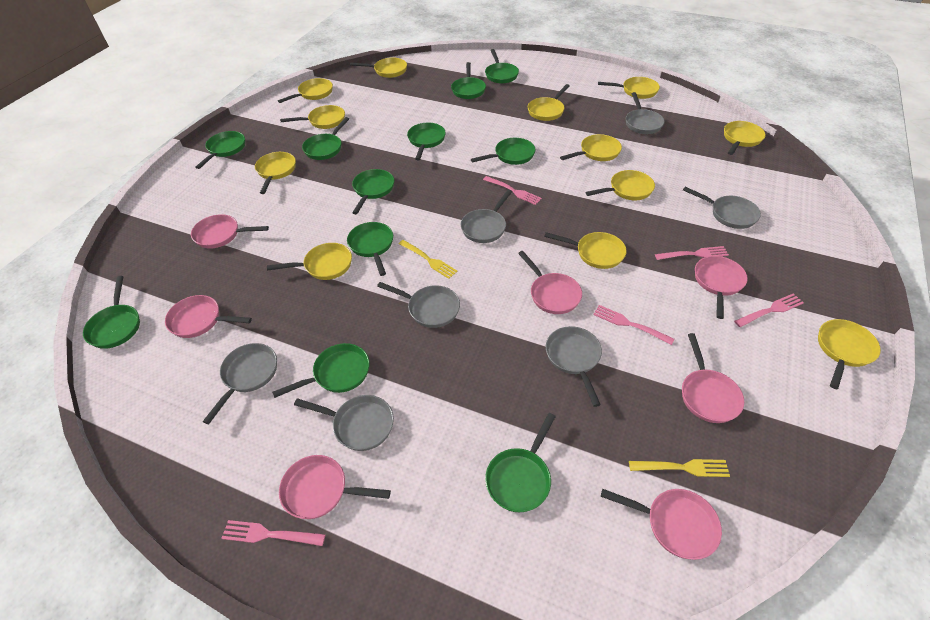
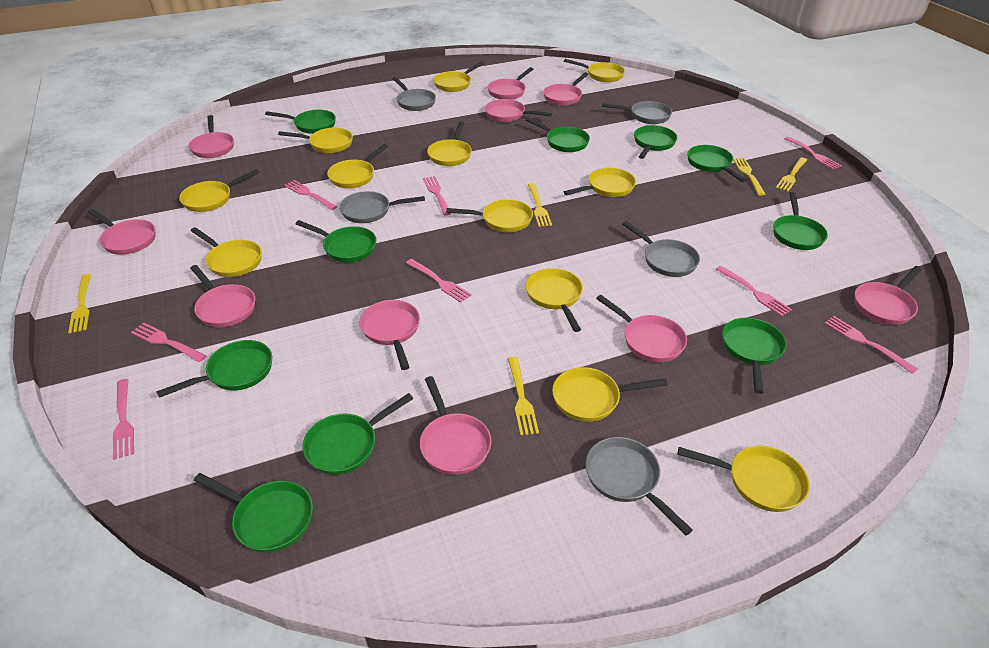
green pan: 11 -> 10
grey pan: 7 -> 5
pink fork: 5 -> 8
pink pan: 7 -> 10
yellow fork: 2 -> 5

